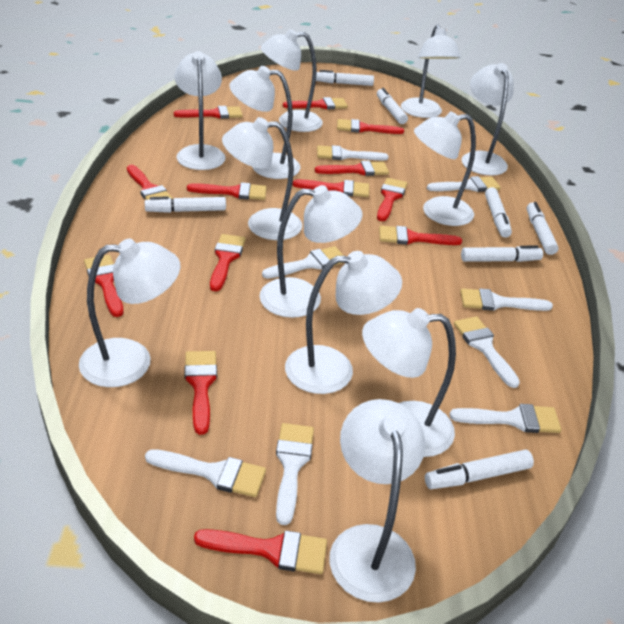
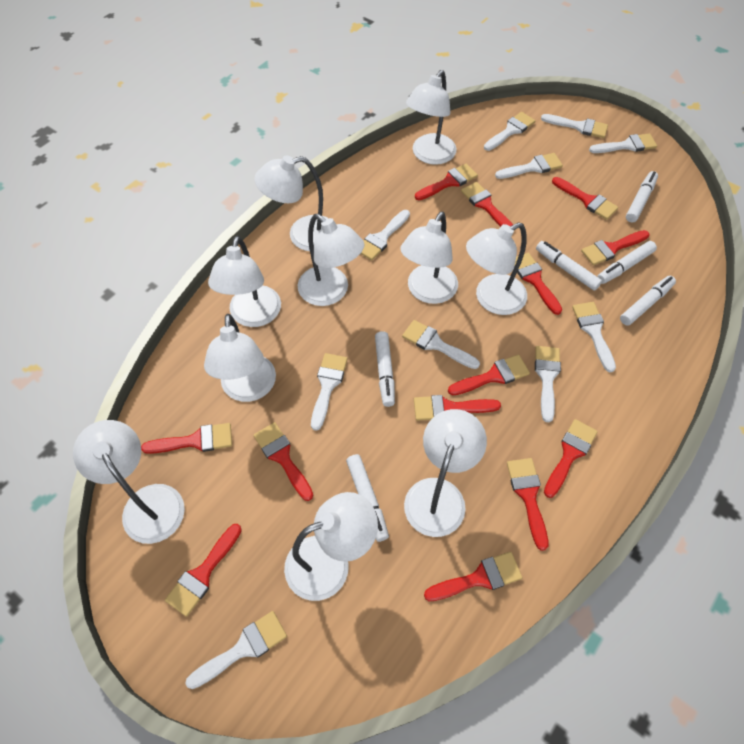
white brush: 8 -> 10
white lamp: 12 -> 10
white marker: 7 -> 6

